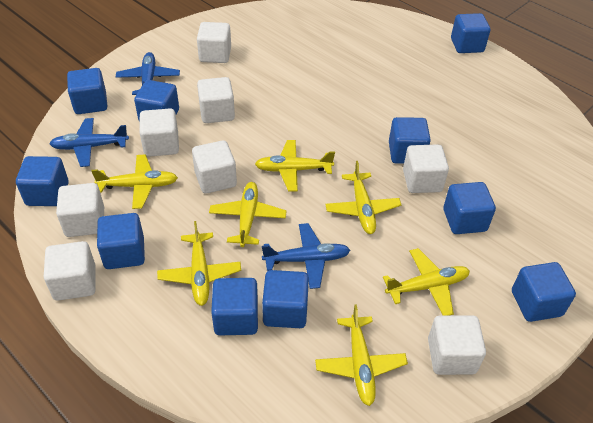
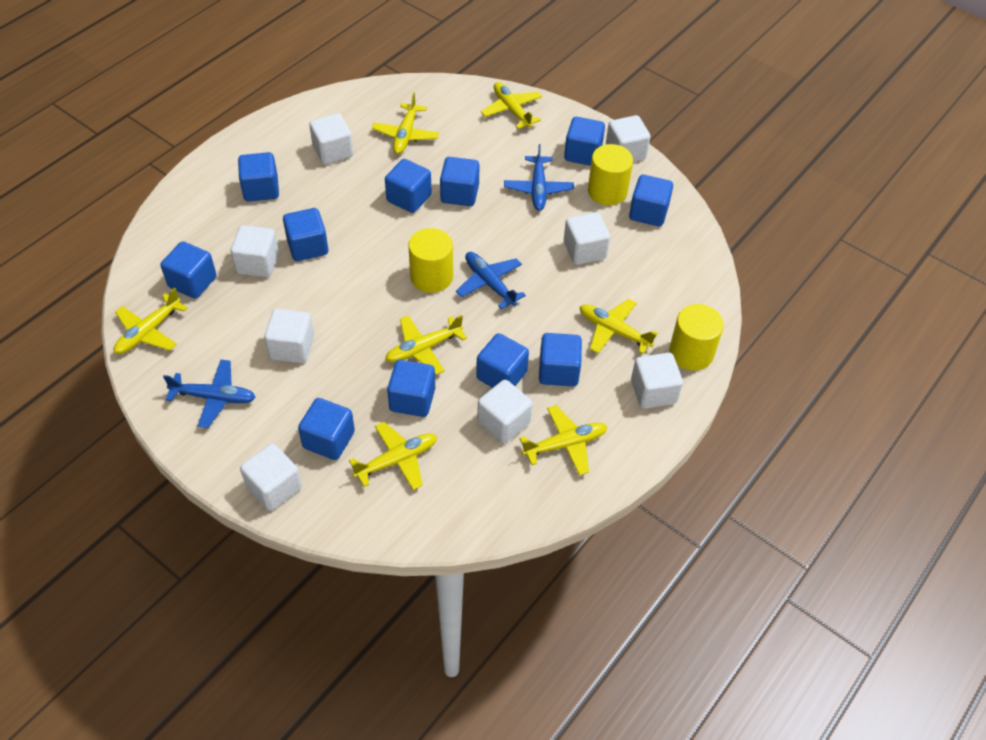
blue cube: 10 -> 11
yellow cylinder: 0 -> 3

